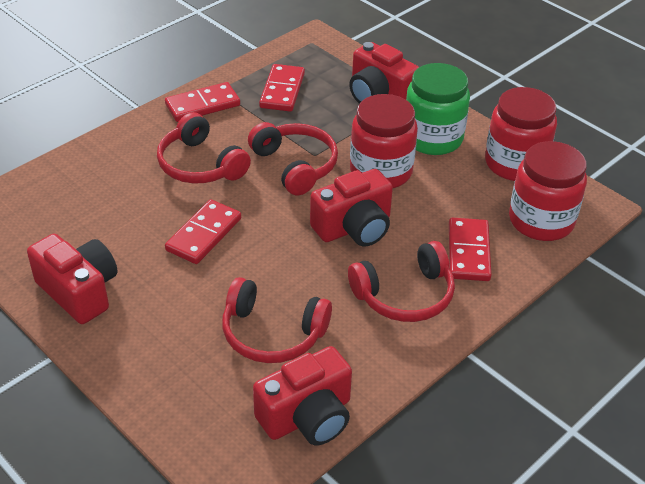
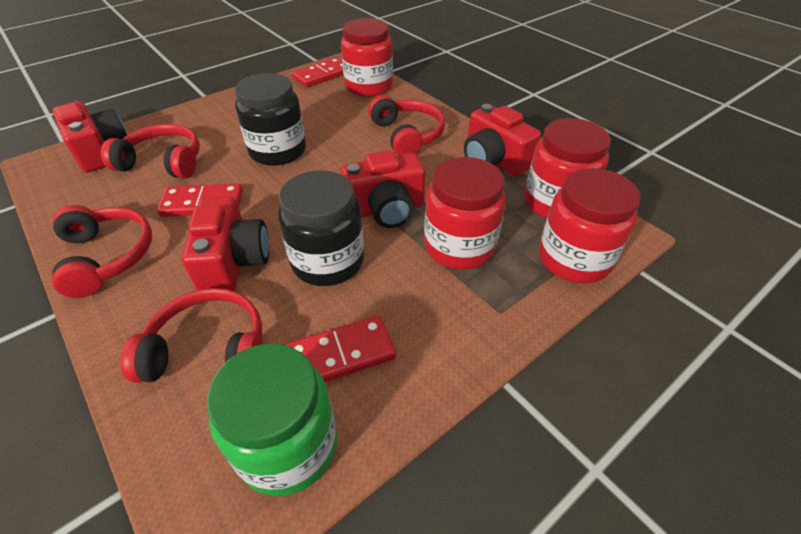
black jar: 0 -> 2
red domino: 4 -> 3
red jar: 3 -> 4

